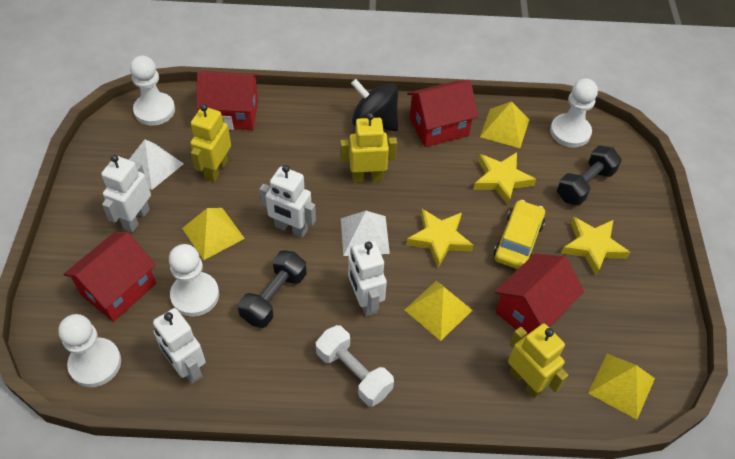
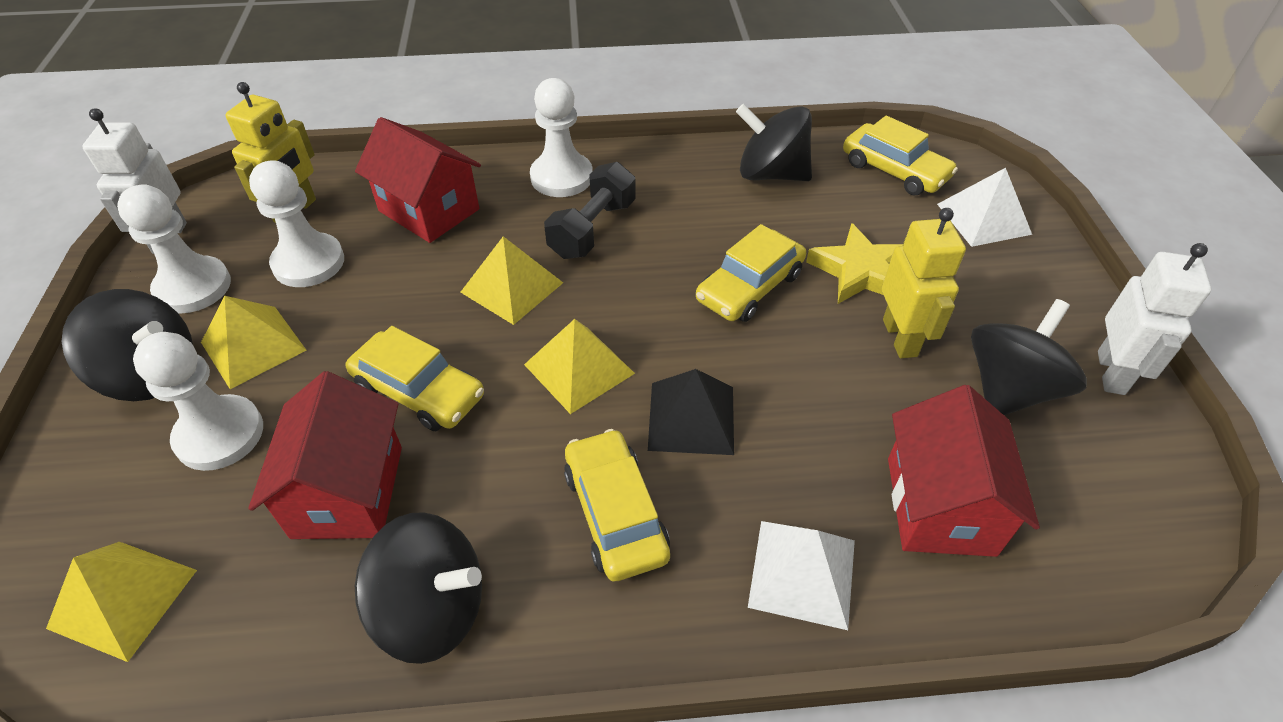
black dumbbell: 2 -> 1
black pyramid: 0 -> 1
black spinning top: 1 -> 4
red house: 4 -> 3
white dumbbell: 1 -> 0
white robot: 4 -> 2
yellow car: 1 -> 4
yellow robot: 3 -> 2
yellow star: 3 -> 1

